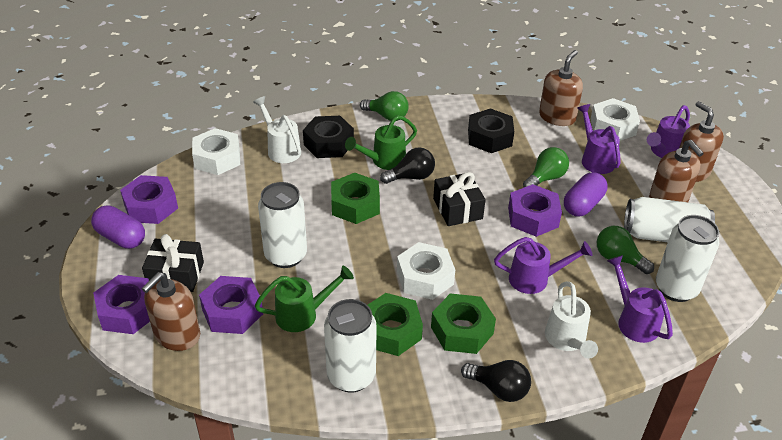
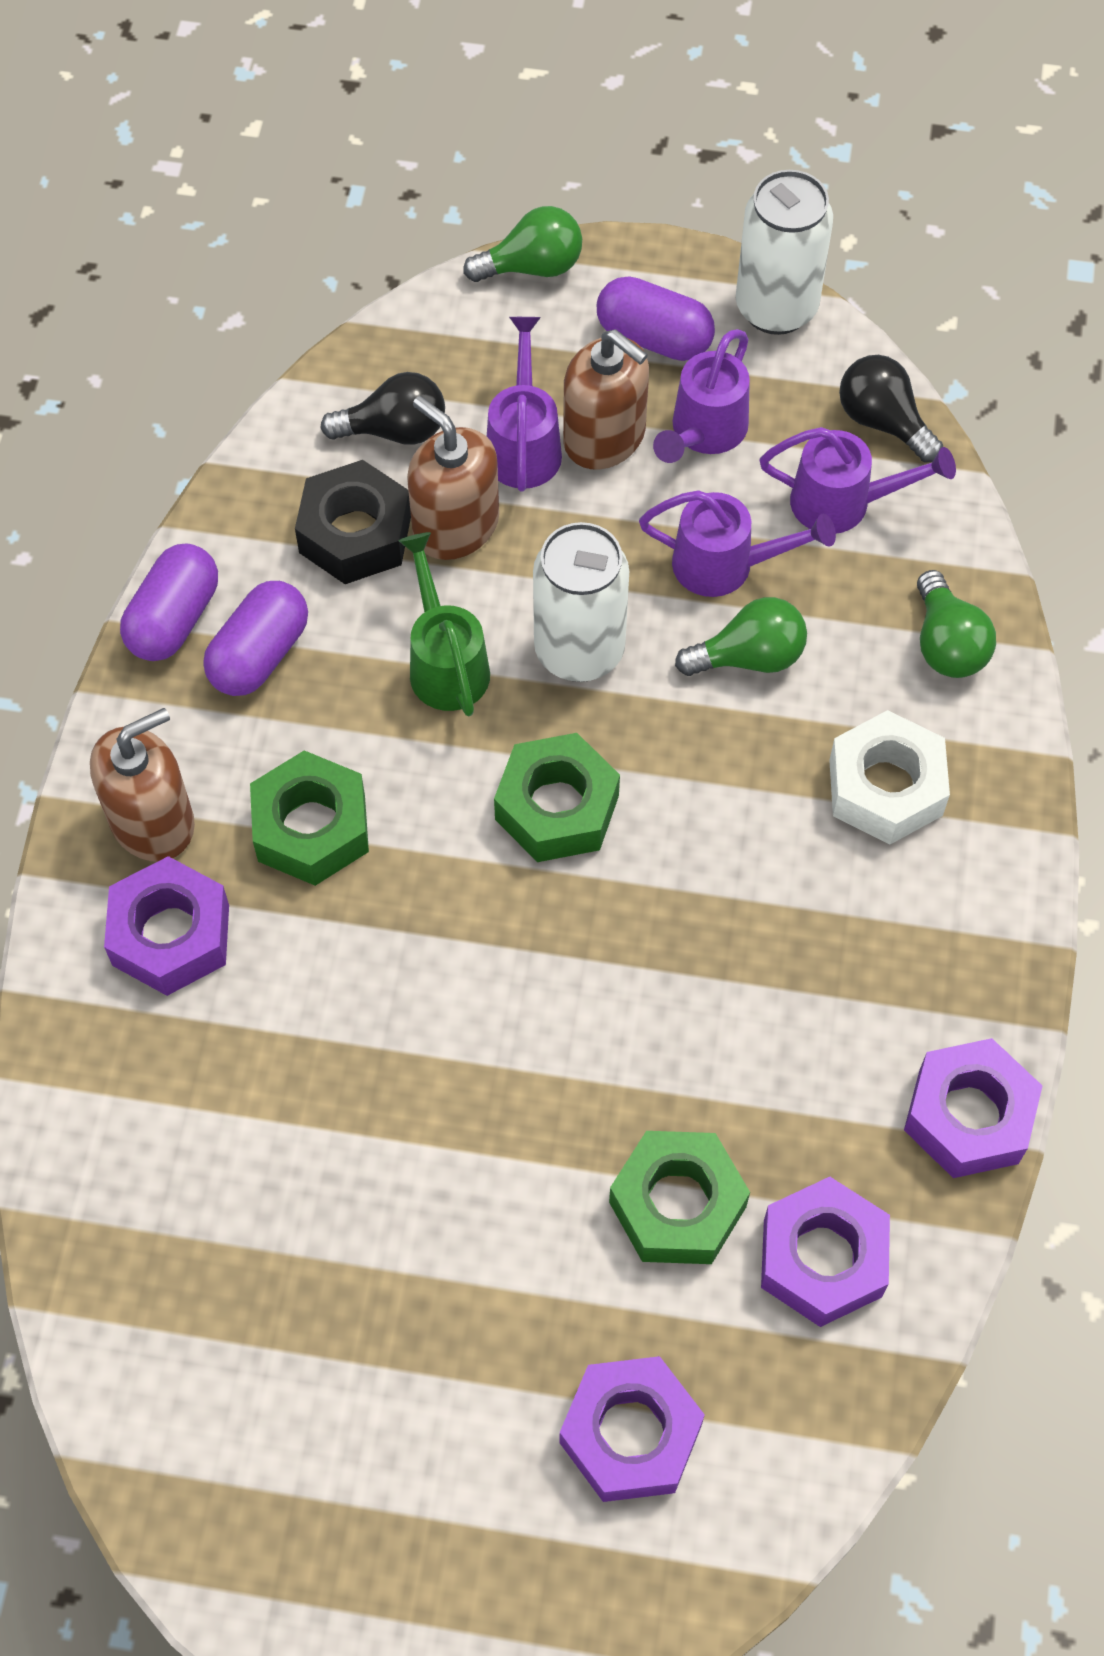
black gift: 2 -> 0
black nut: 2 -> 1
brown soap dispenser: 4 -> 3
green watering can: 2 -> 1
purple capsule: 2 -> 3
white can: 4 -> 2
white nut: 3 -> 1
white watering can: 2 -> 0

